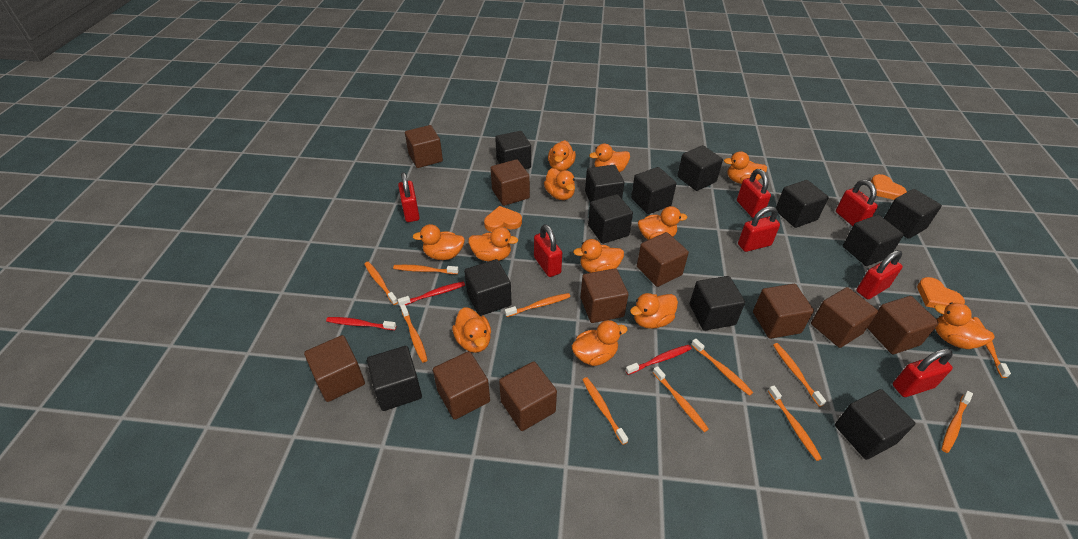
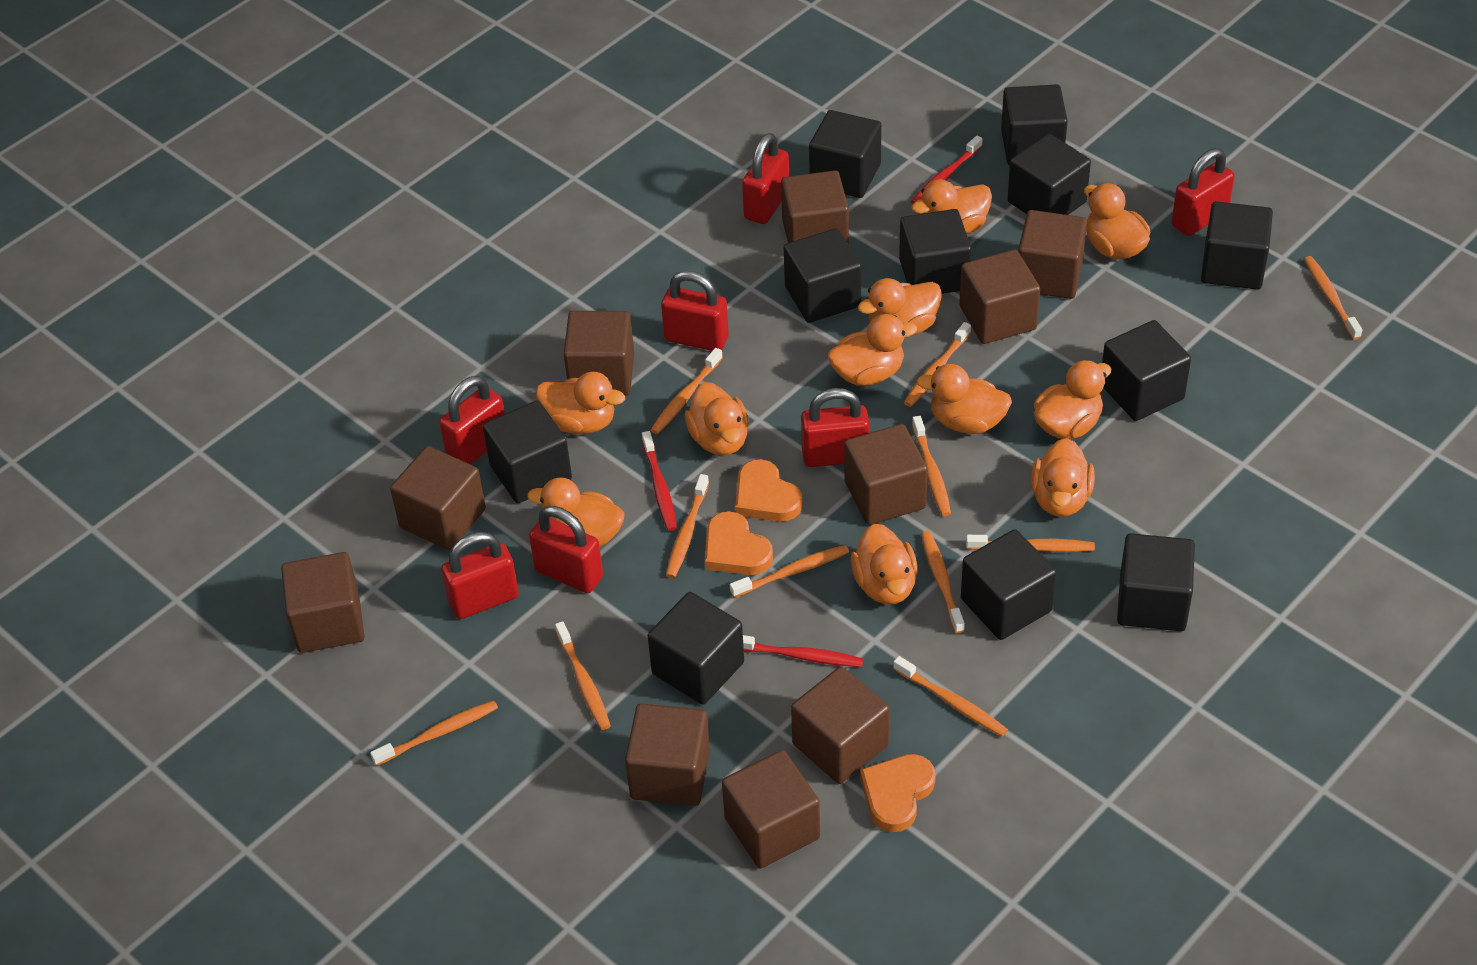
black cube: 12 -> 11
orange duck: 12 -> 11

